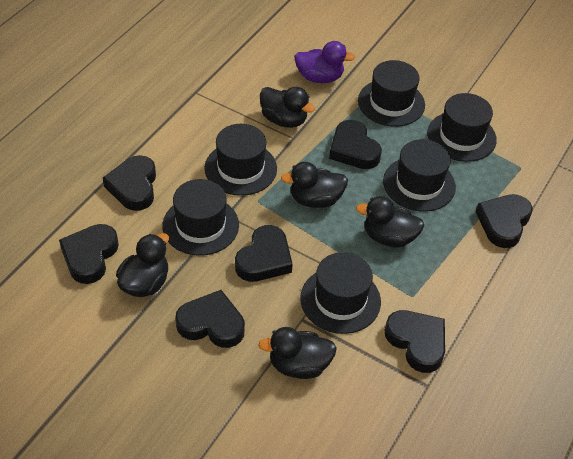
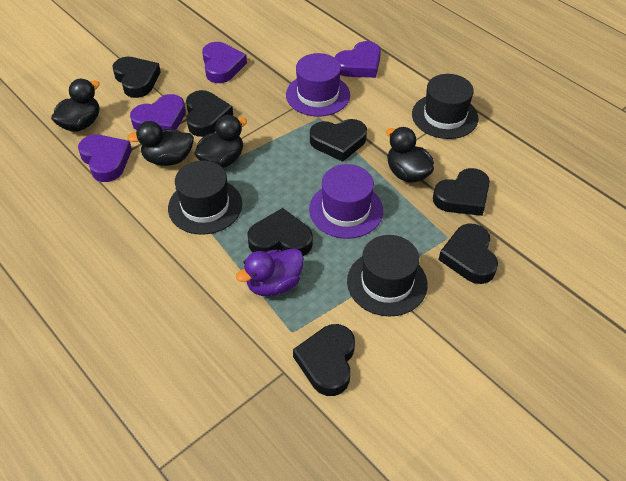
black duck: 5 -> 4
black hat: 6 -> 3
purple hat: 0 -> 2
purple heart: 0 -> 4

